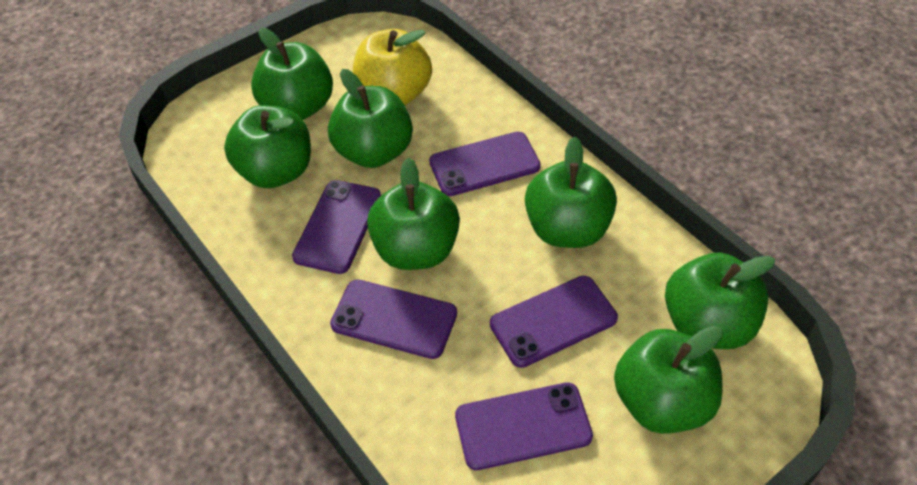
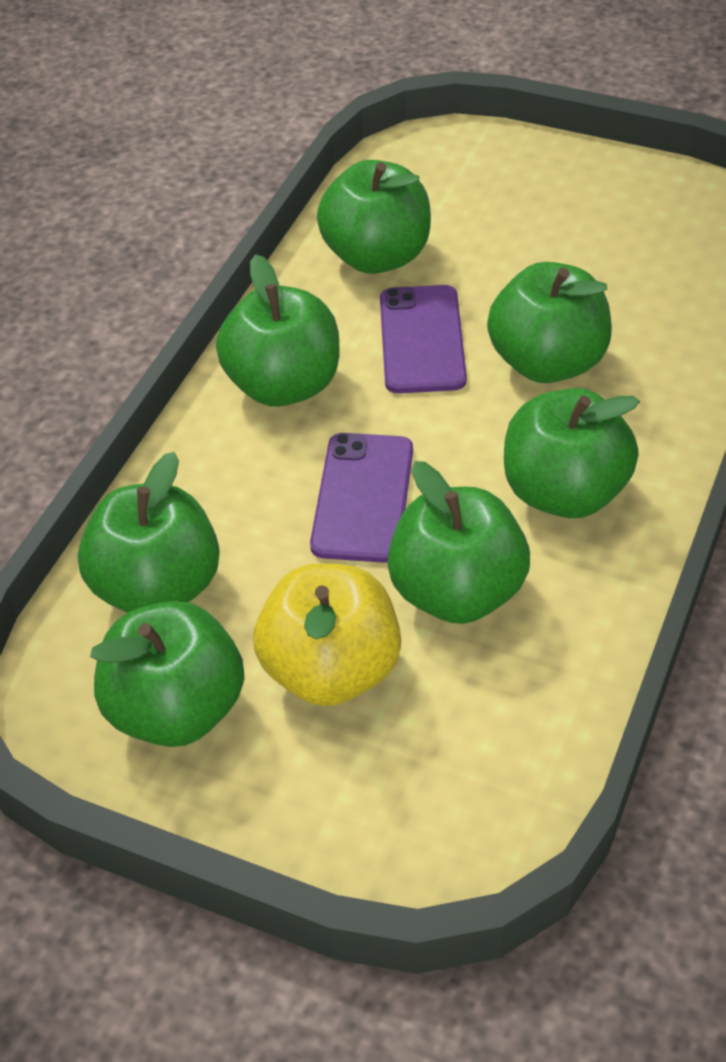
purple phone: 5 -> 2

